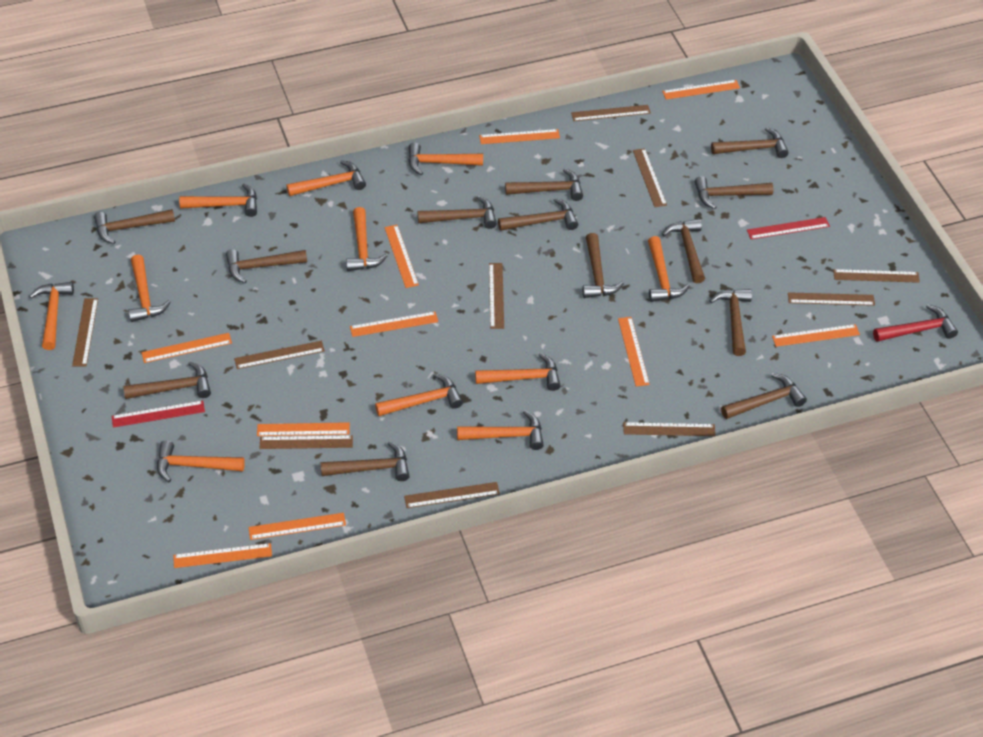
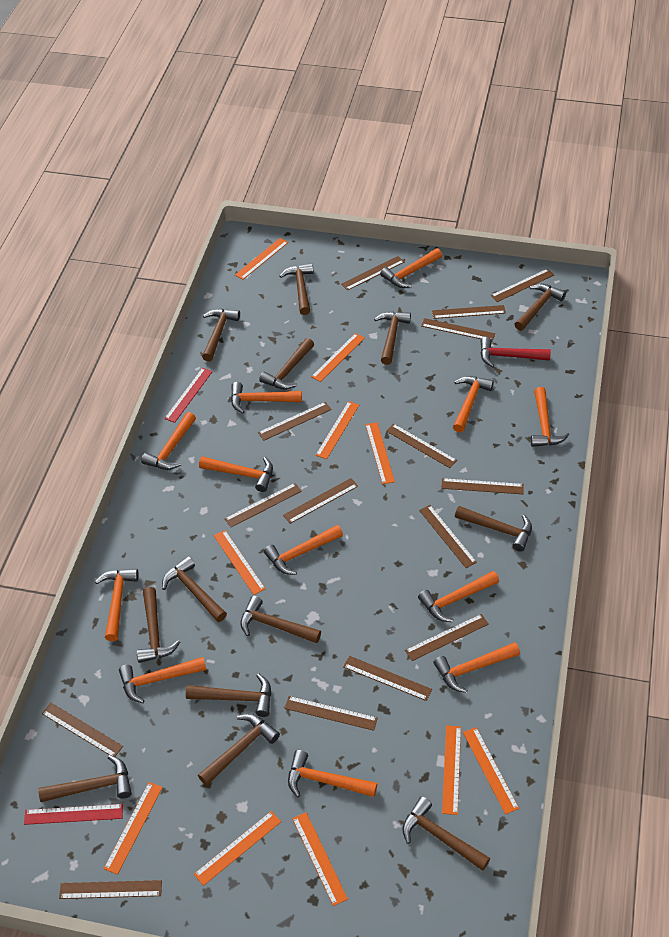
brown ruler: 10 -> 15
orange hammer: 11 -> 12

